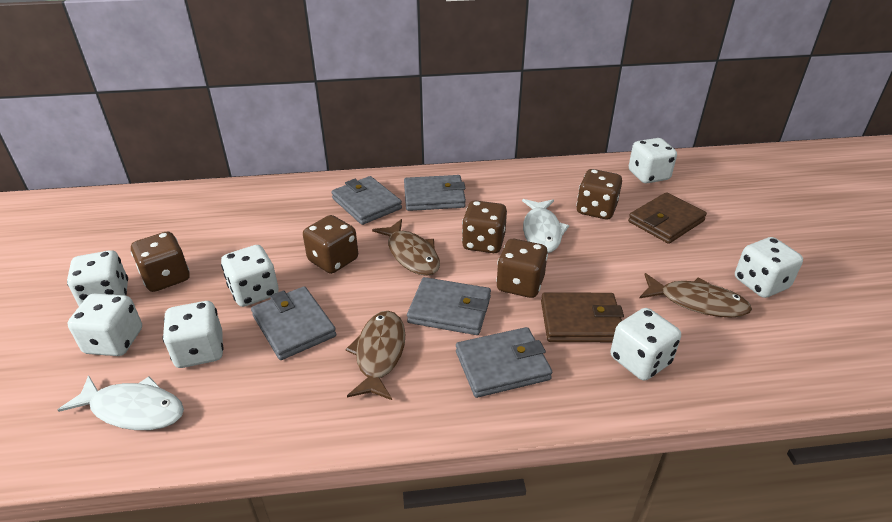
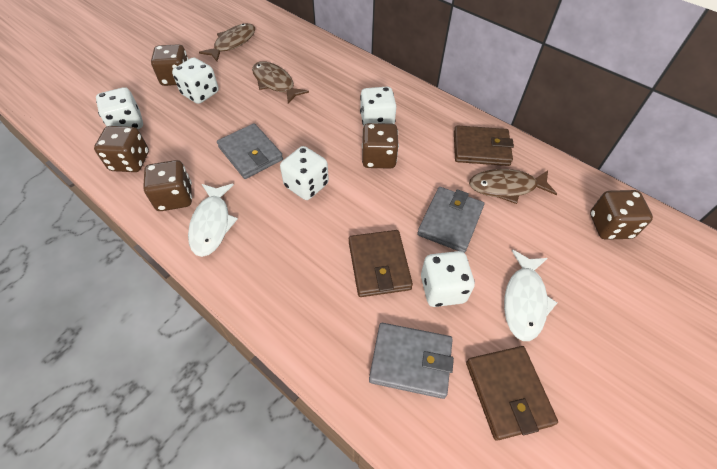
brown wallet: 2 -> 3
grey wallet: 5 -> 3
white dice: 7 -> 5

